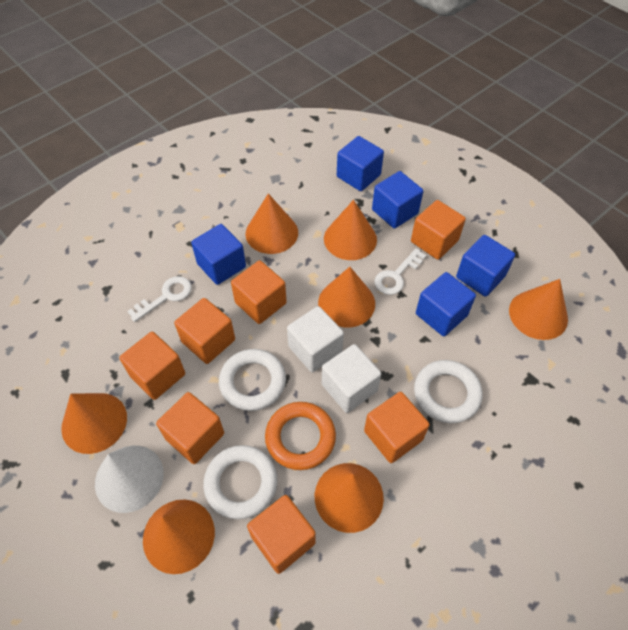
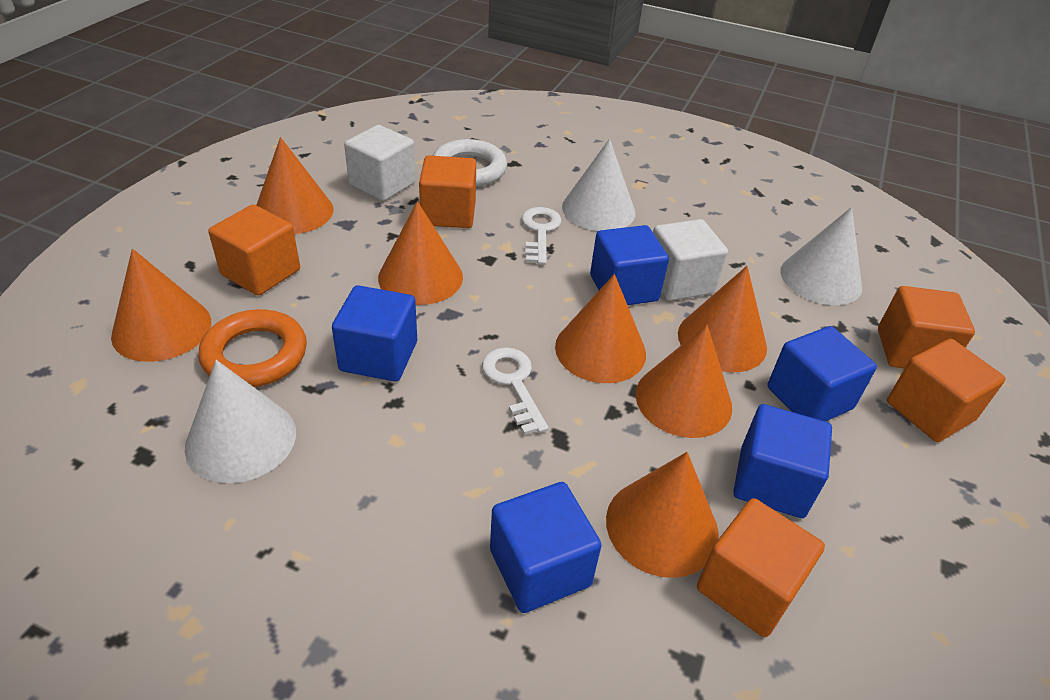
orange cube: 7 -> 5
white cone: 1 -> 3
white ring: 3 -> 1

